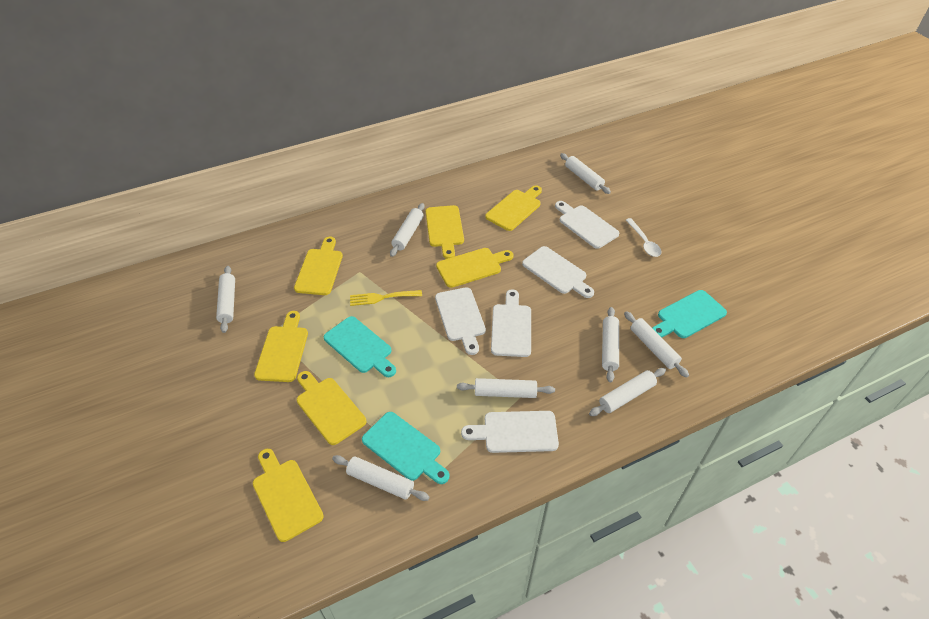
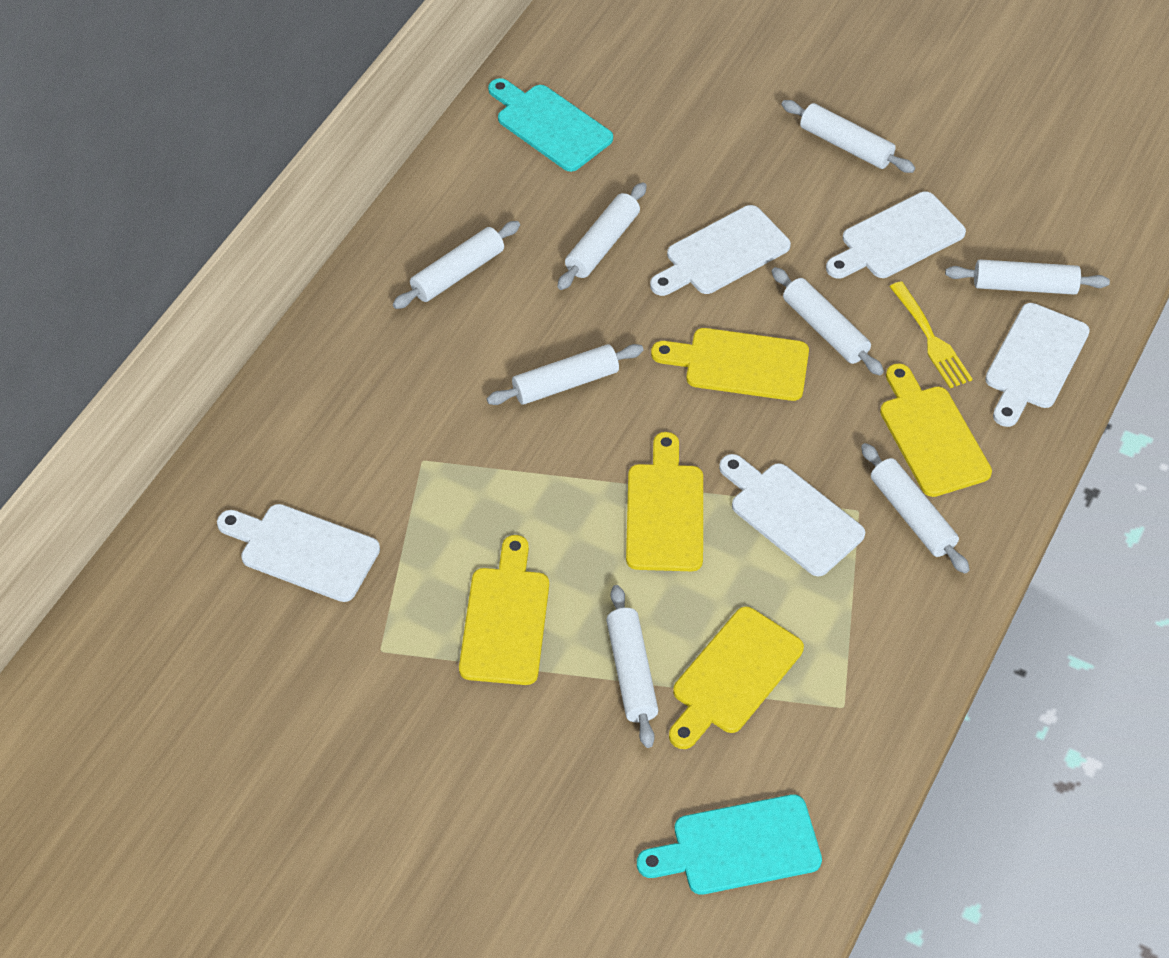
turquoise cutting board: 3 -> 2
white spoon: 1 -> 0
yellow cutting board: 7 -> 5

